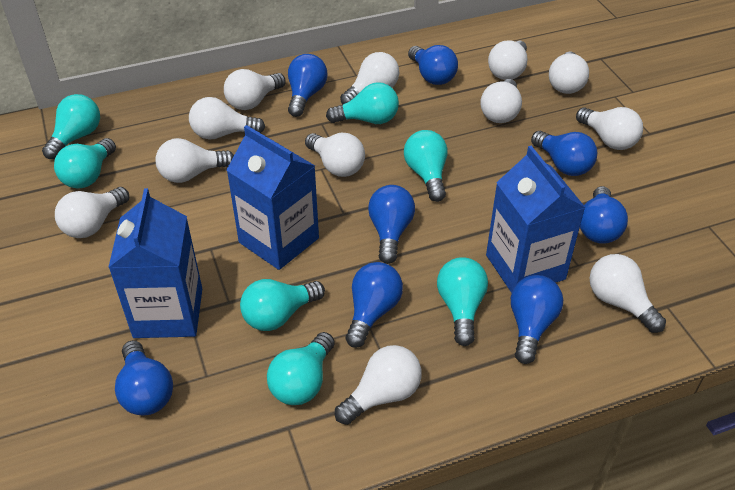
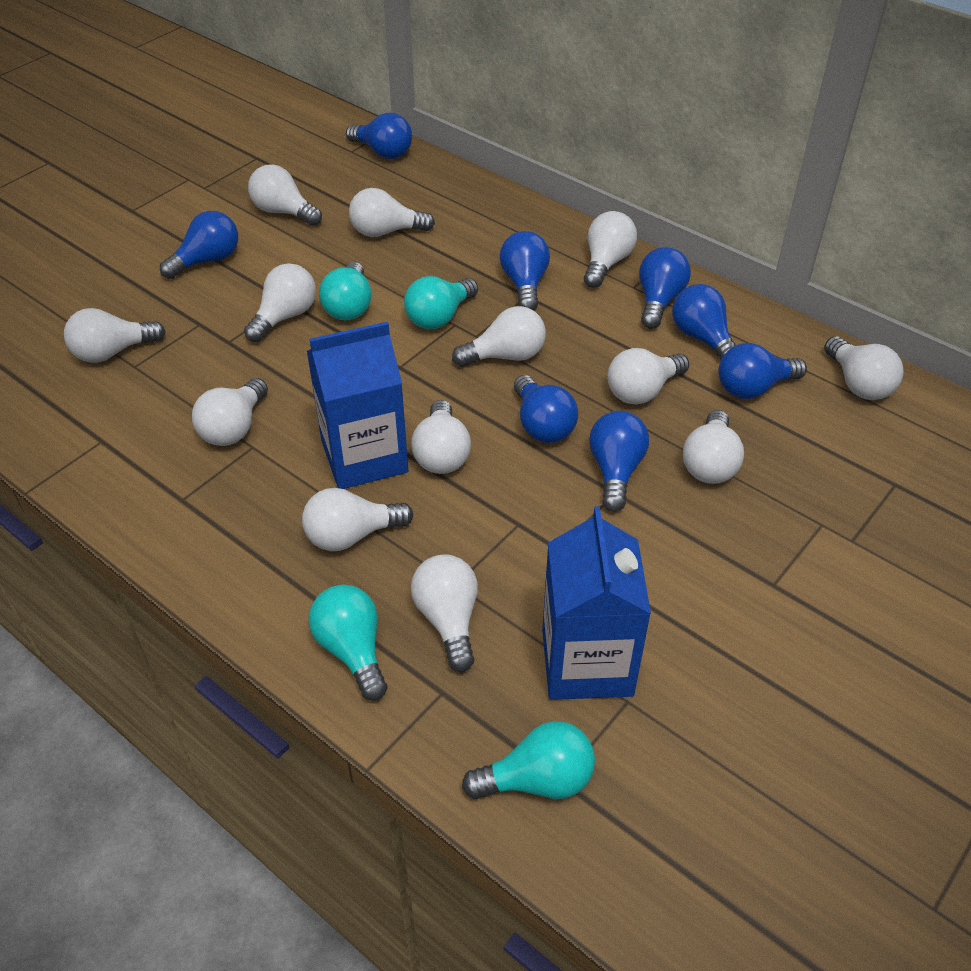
blue carton: 3 -> 2
turquoise light bulb: 7 -> 4
white light bulb: 12 -> 13

